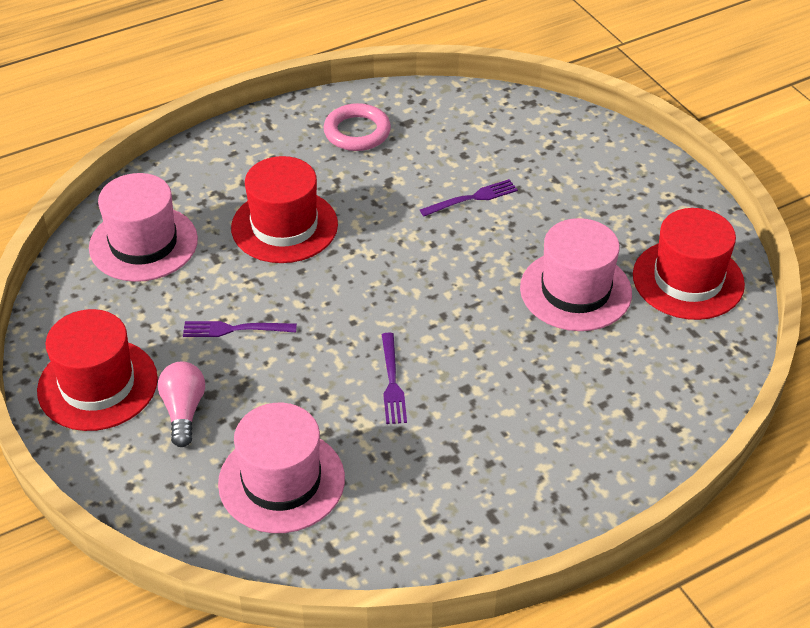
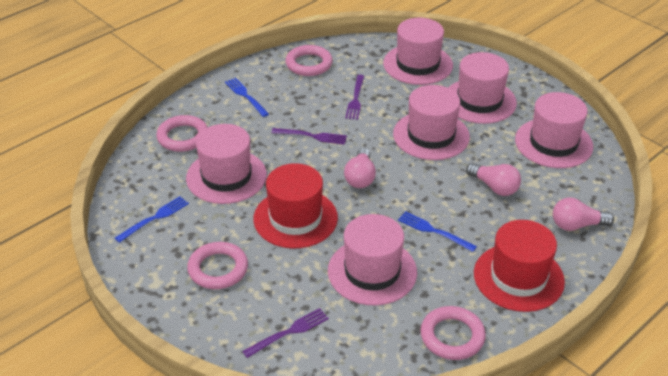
blue fork: 0 -> 3
pink hat: 3 -> 6
pink light bulb: 1 -> 3
pink ring: 1 -> 4
red hat: 3 -> 2

